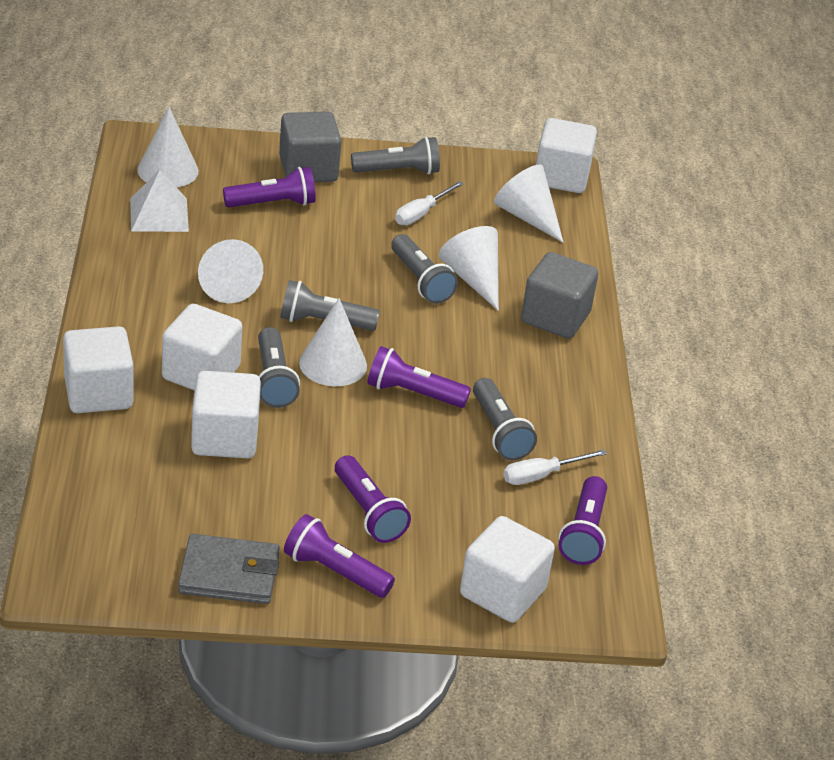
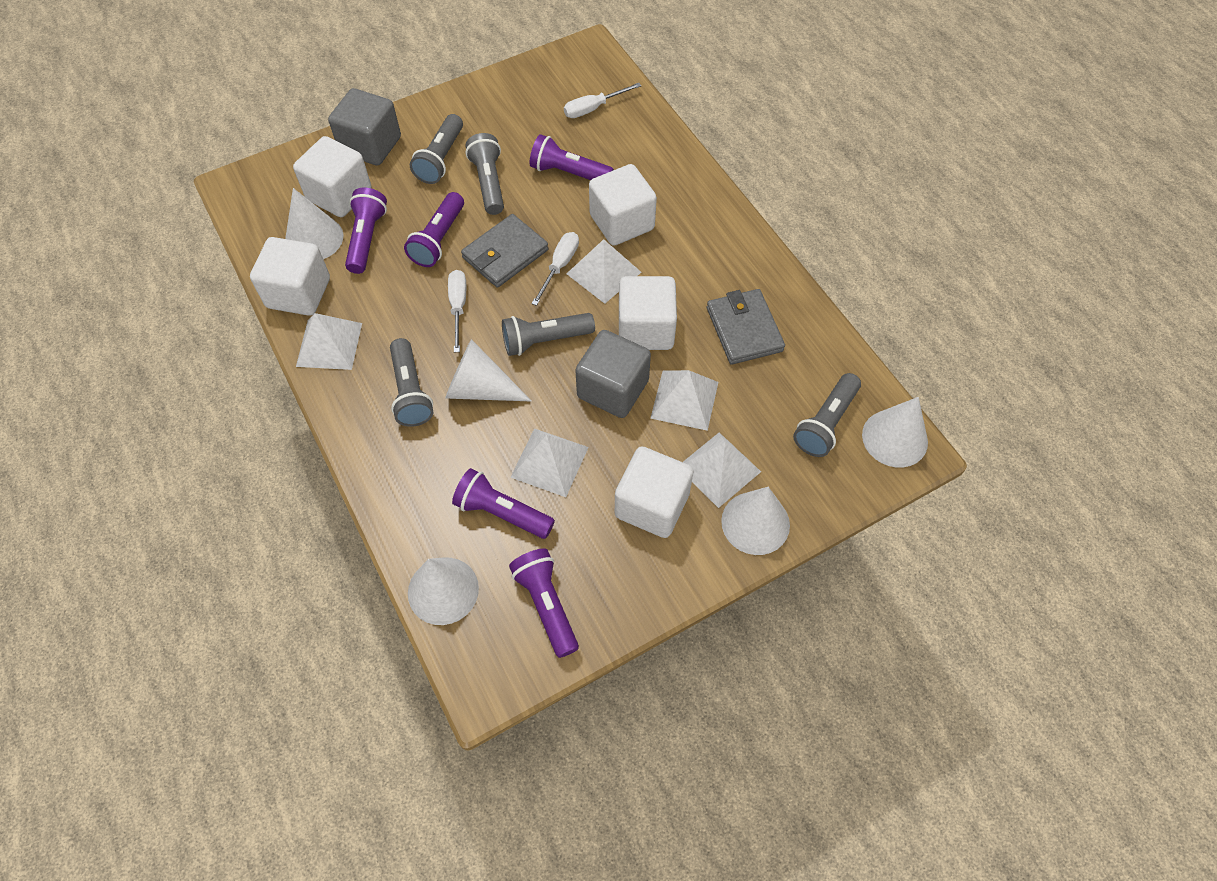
grey wallet: 1 -> 2
white pyramid: 1 -> 5
white screwdriver: 2 -> 3

